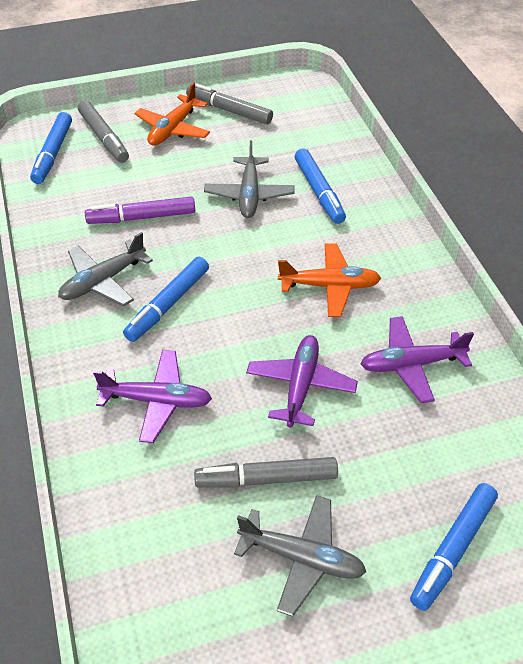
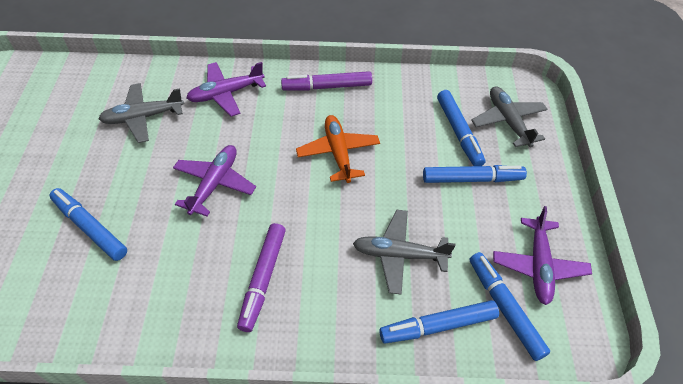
blue marker: 4 -> 5
grey marker: 3 -> 0
orange plane: 2 -> 1
purple marker: 1 -> 2

